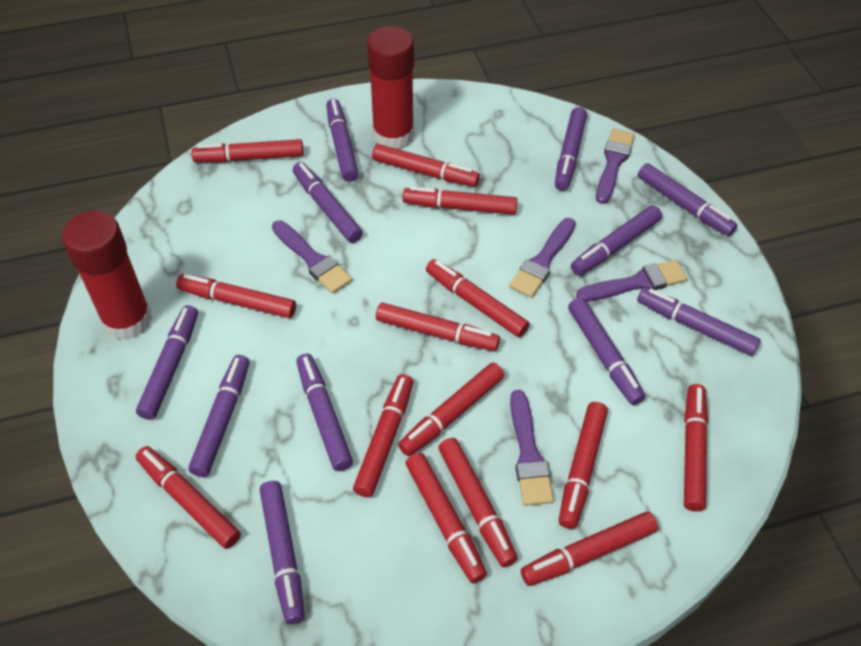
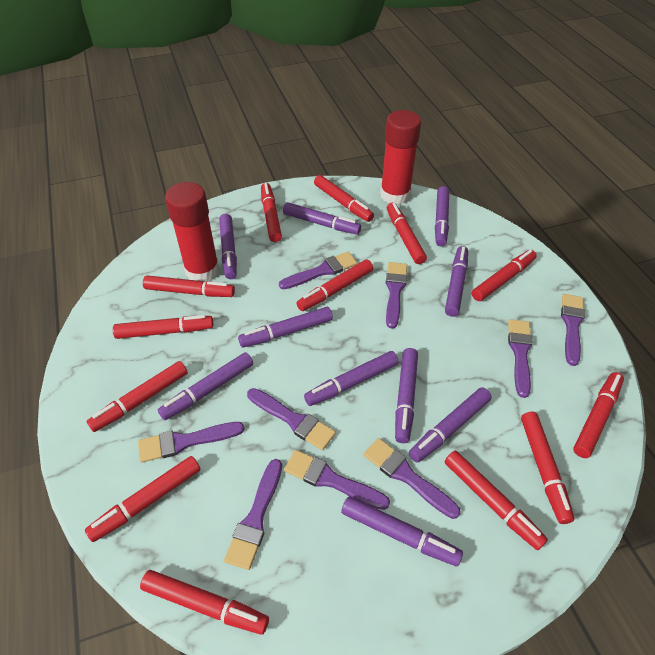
purple brush: 5 -> 9
purple marker: 11 -> 10
red marker: 14 -> 13

